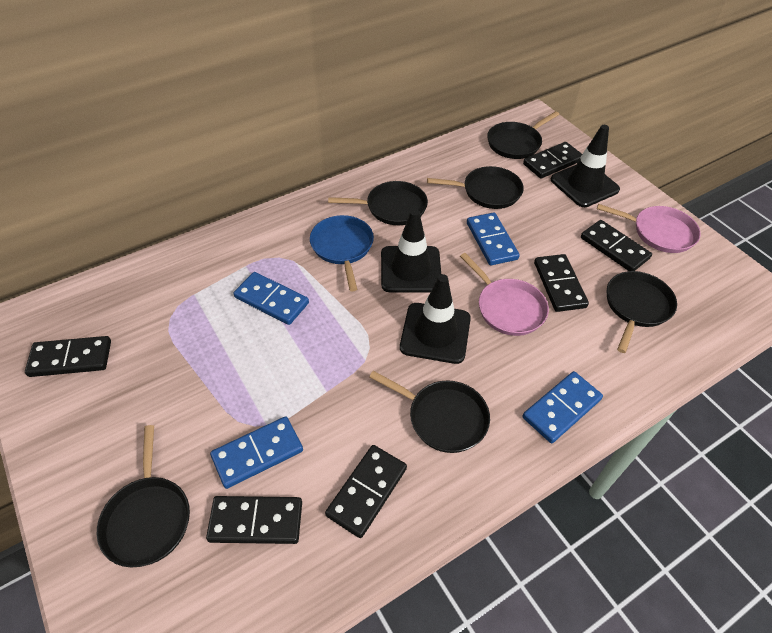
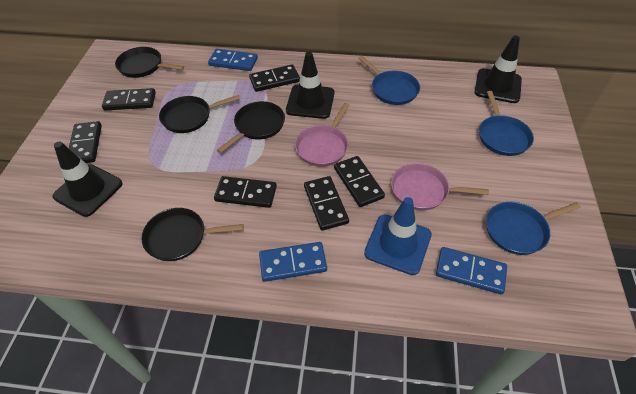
black pan: 6 -> 4
blue domino: 4 -> 3
blue pan: 1 -> 3
blue traffic cone: 0 -> 1

